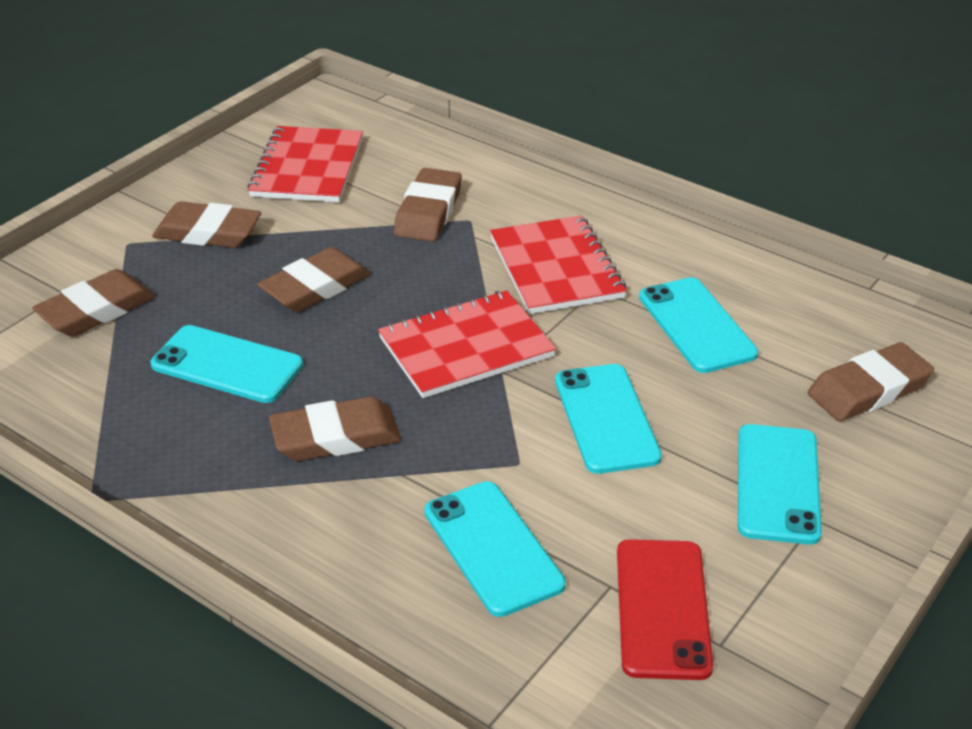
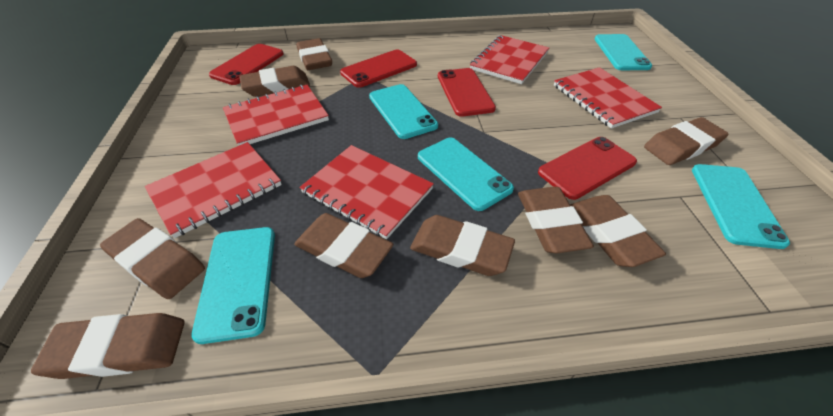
brown eraser: 6 -> 9
red notebook: 3 -> 5
red phone: 1 -> 4

